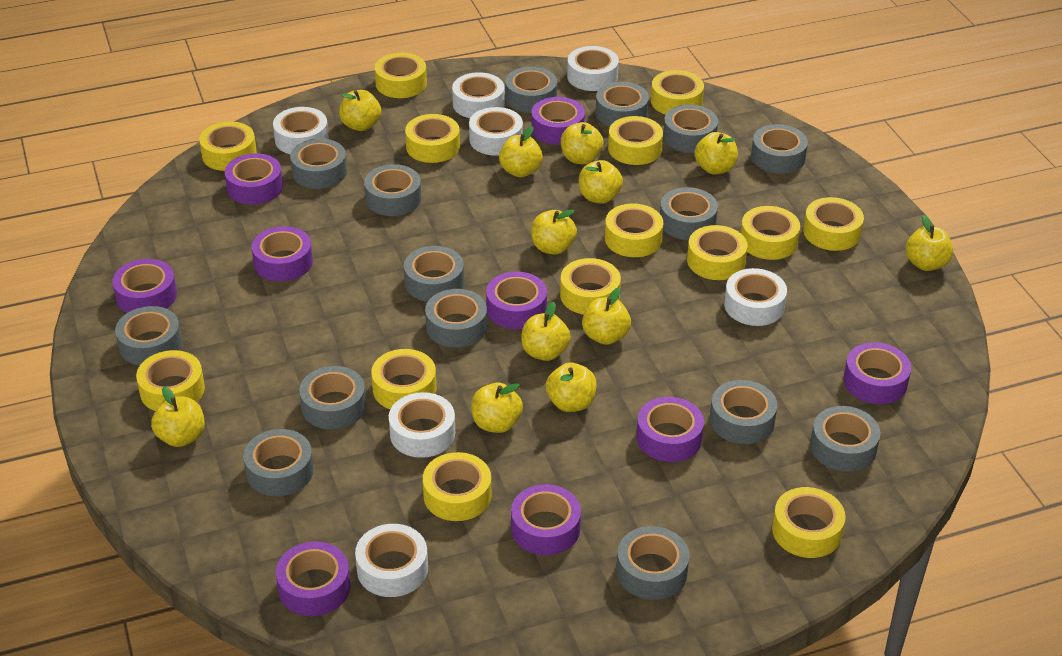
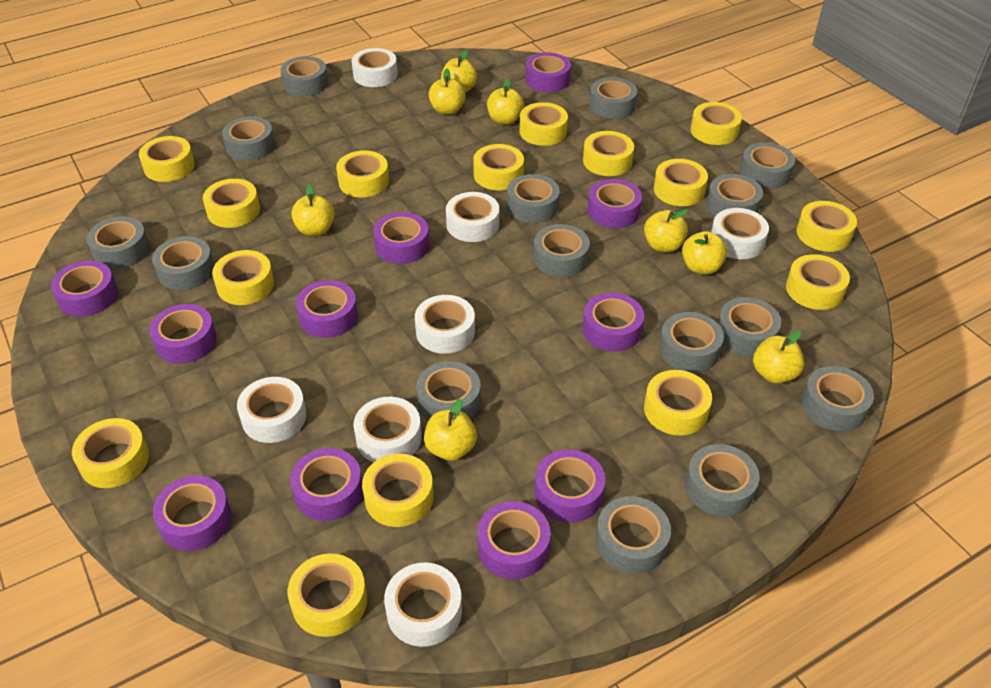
purple tape: 9 -> 11
yellow apple: 12 -> 8
yellow tape: 14 -> 15

